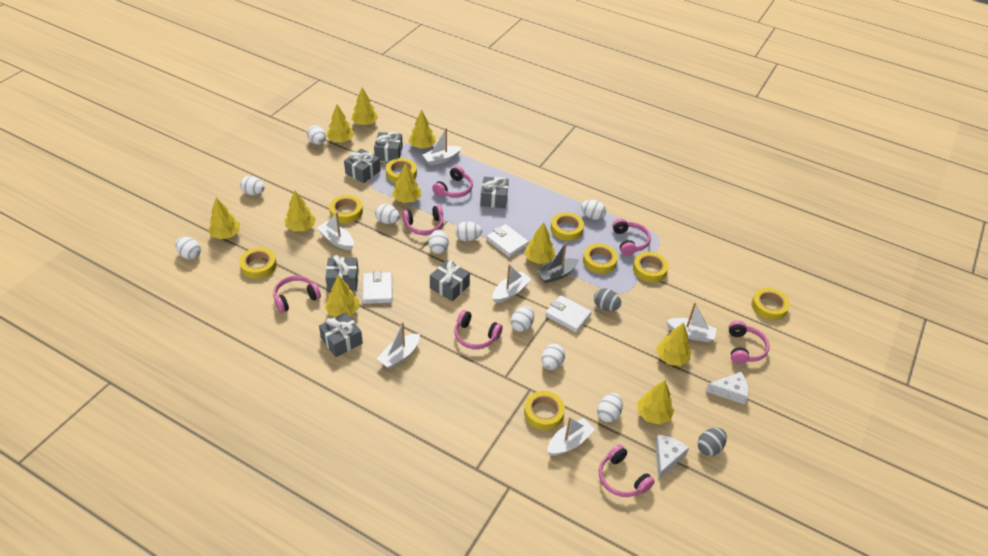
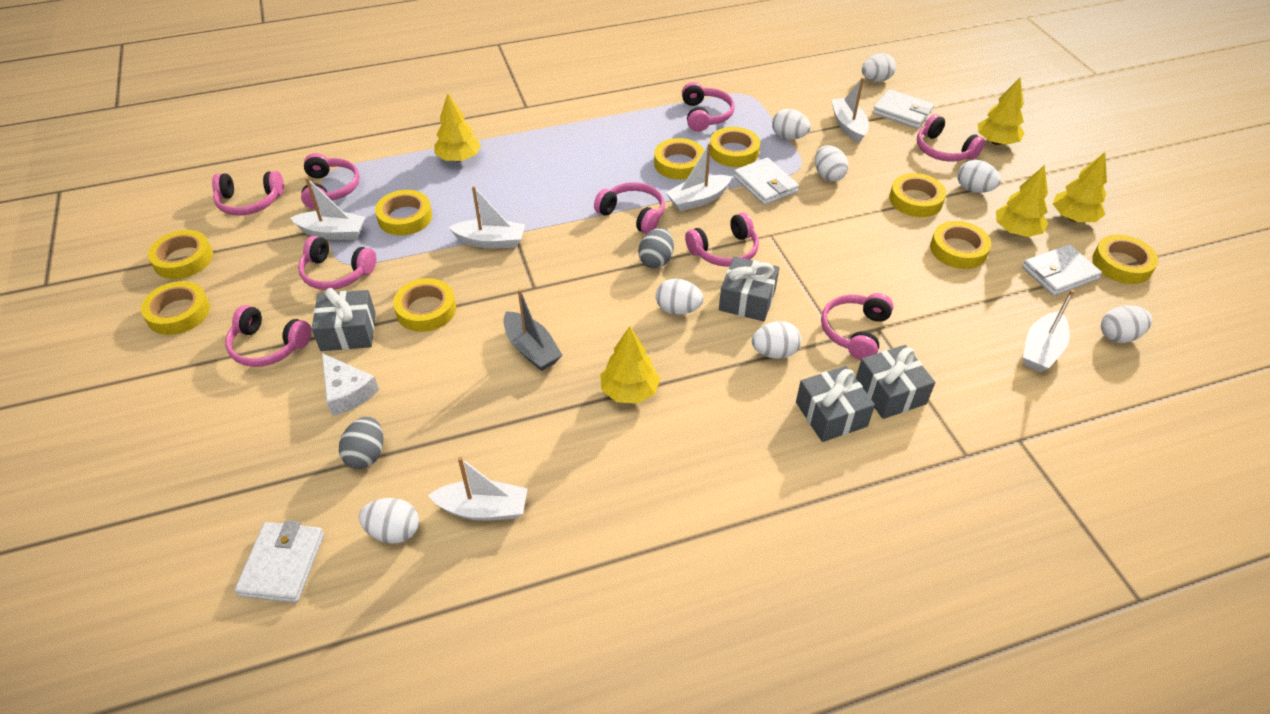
grey gift: 6 -> 4
pink headphones: 7 -> 9
white cheese: 2 -> 1
white egg: 10 -> 8
white wallet: 3 -> 4
yellow tape: 8 -> 9
yellow tree: 10 -> 5

